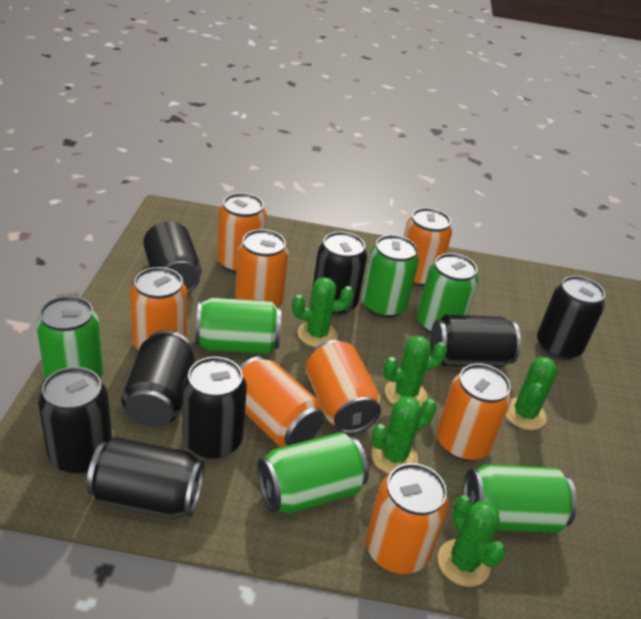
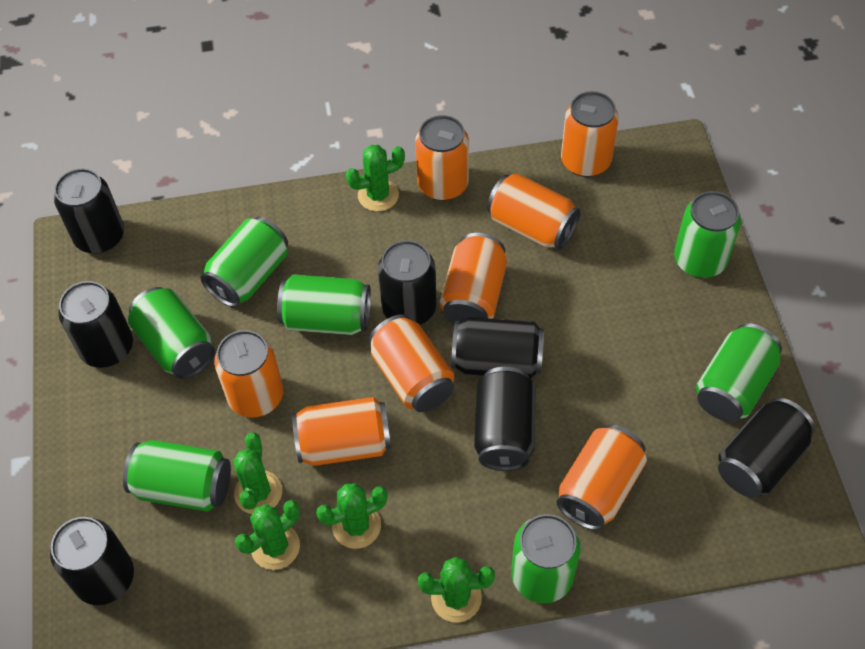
black can: 8 -> 7
green can: 6 -> 7

